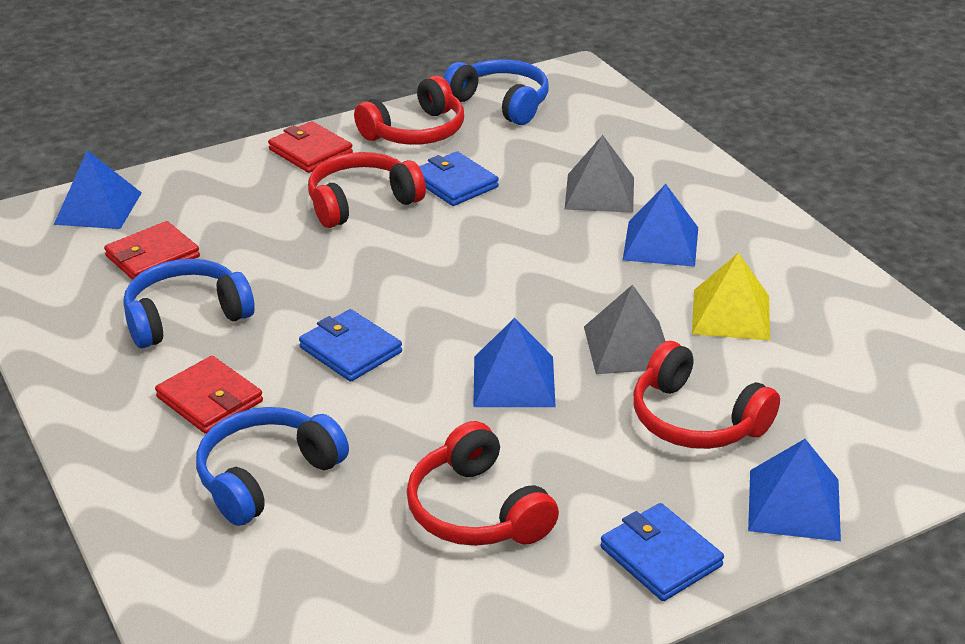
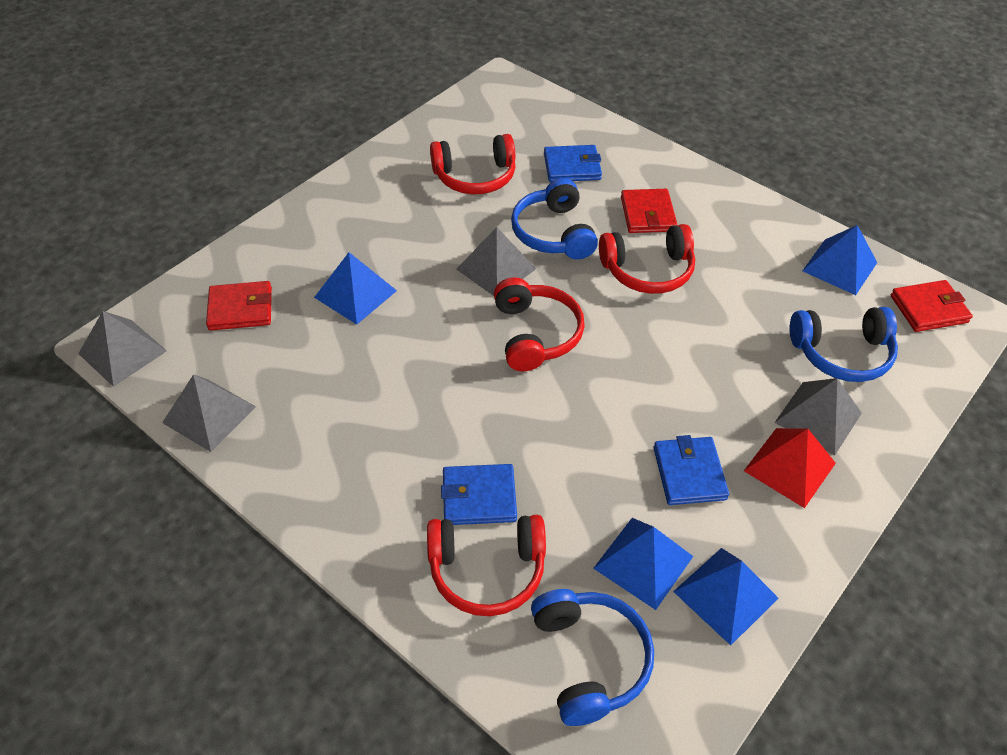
grey pyramid: 2 -> 4
red pyramid: 0 -> 1
yellow pyramid: 1 -> 0

